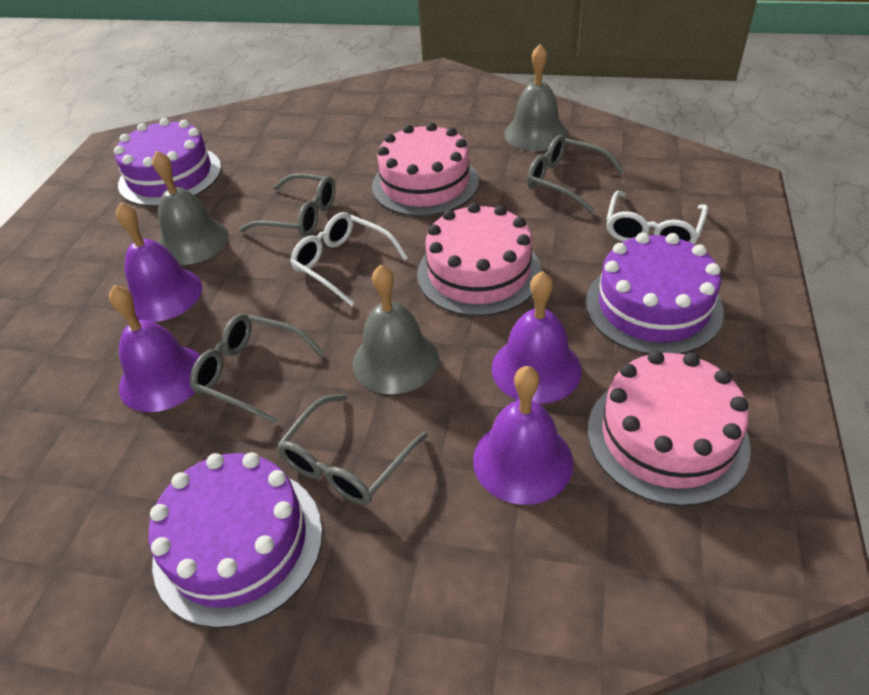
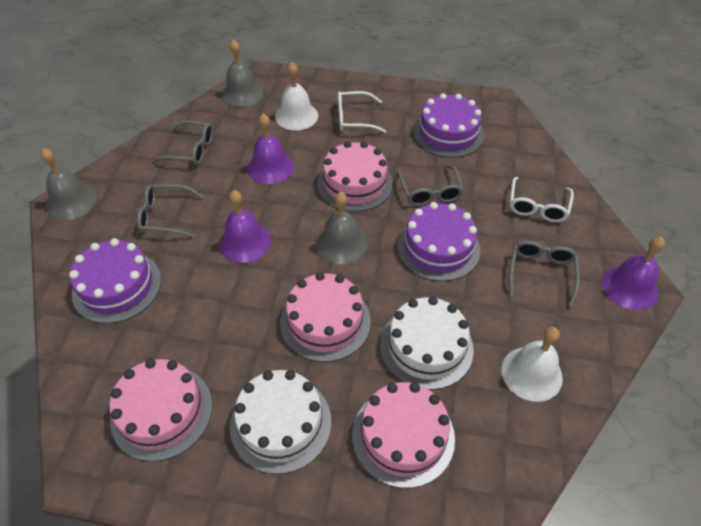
pink cake: 3 -> 4
purple bell: 4 -> 3
white bell: 0 -> 2
white cake: 0 -> 2

